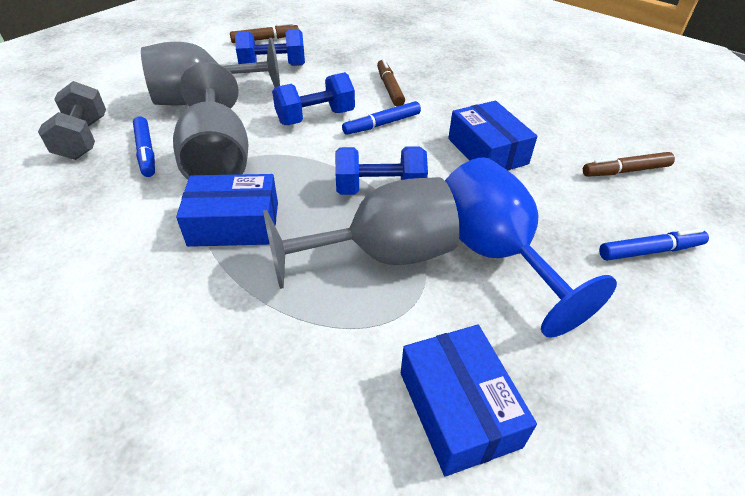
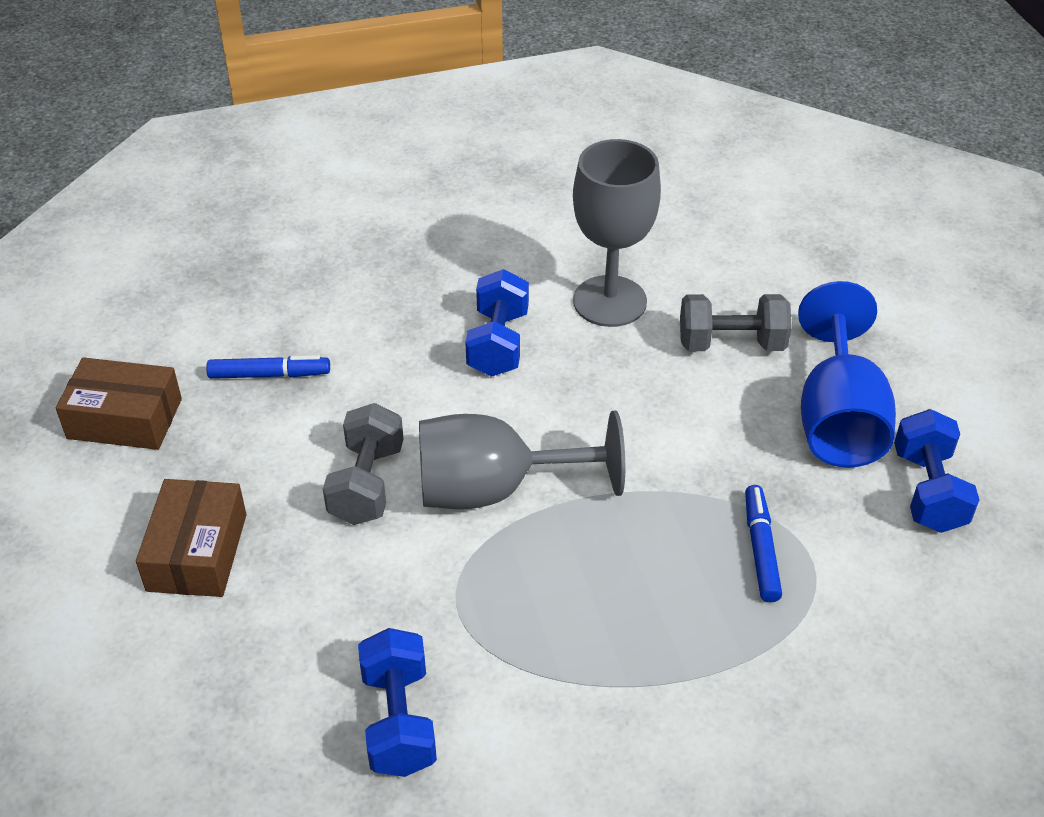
blue box: 3 -> 0
blue marker: 3 -> 2
brown box: 0 -> 2
brown marker: 3 -> 0
grey dumbbell: 1 -> 2
grey goblet: 3 -> 2

